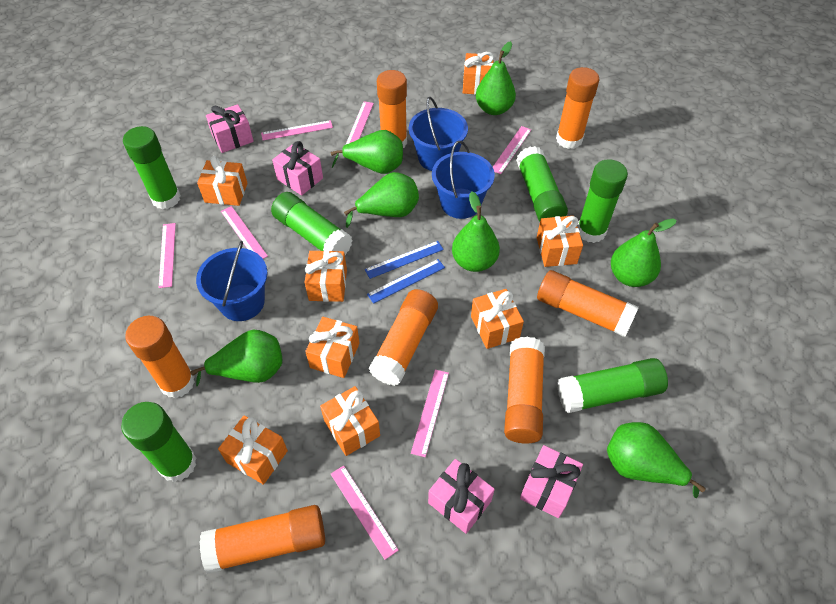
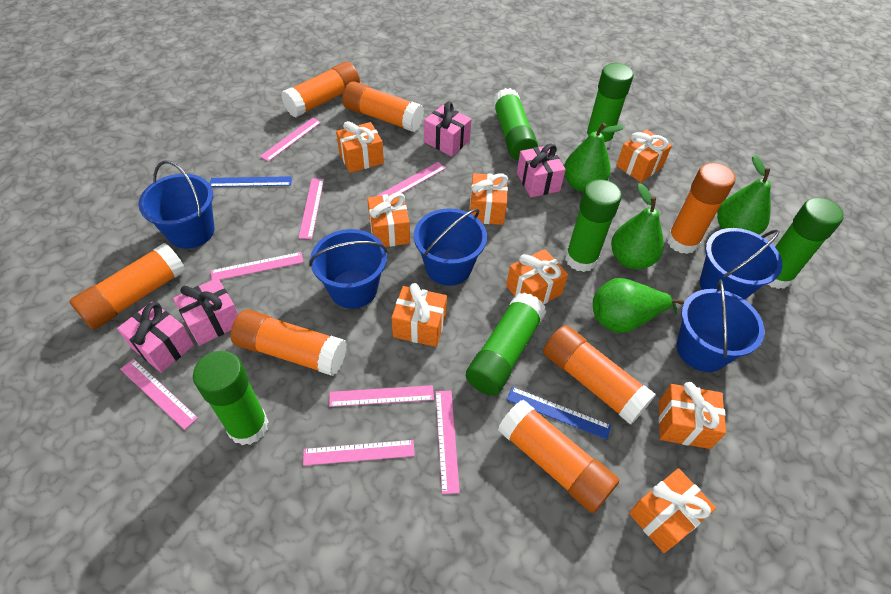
blue bucket: 3 -> 5
green pear: 7 -> 4
pink ruler: 7 -> 8

